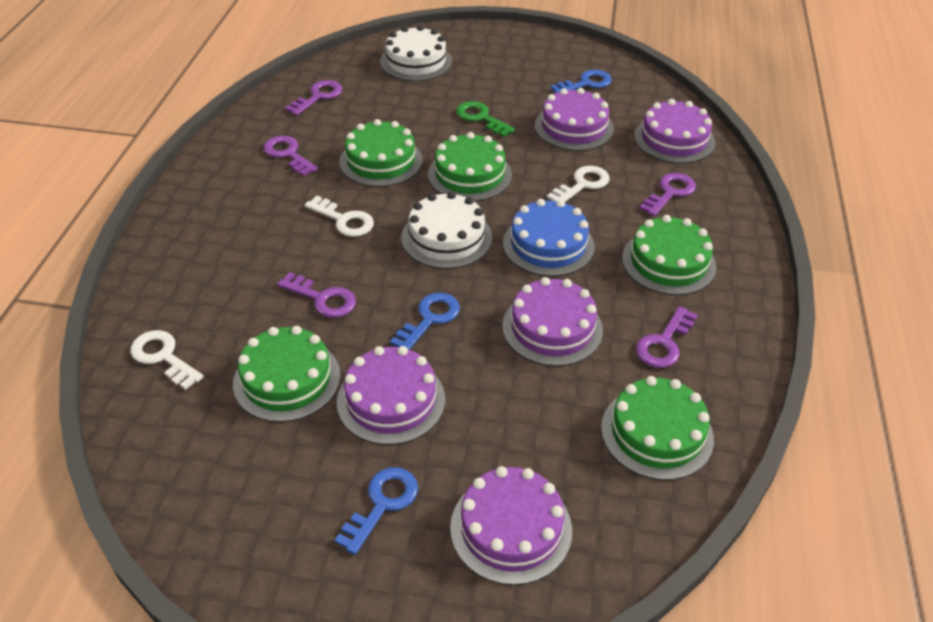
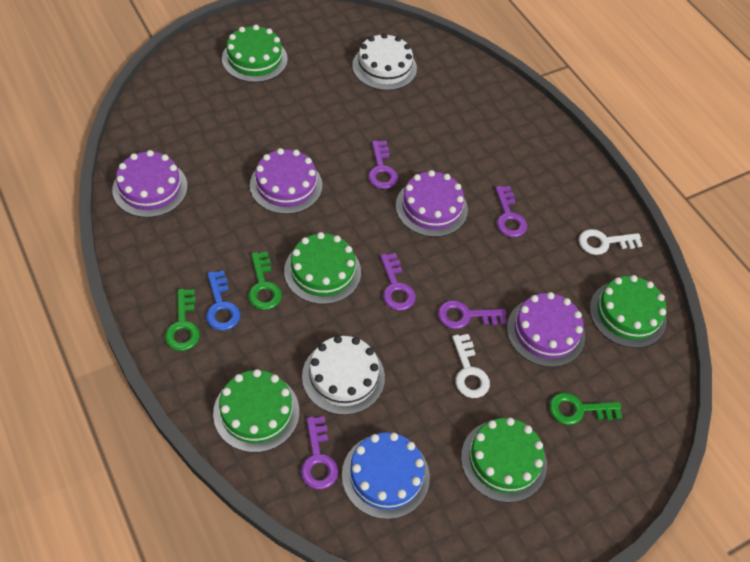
blue key: 3 -> 1
green key: 1 -> 3
purple cake: 5 -> 4
white key: 3 -> 2

